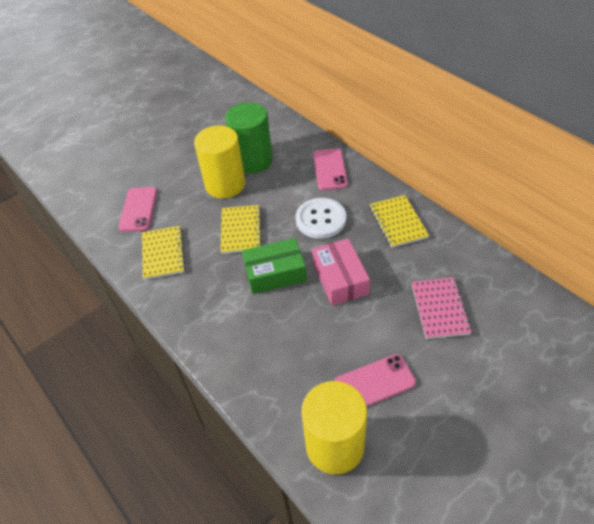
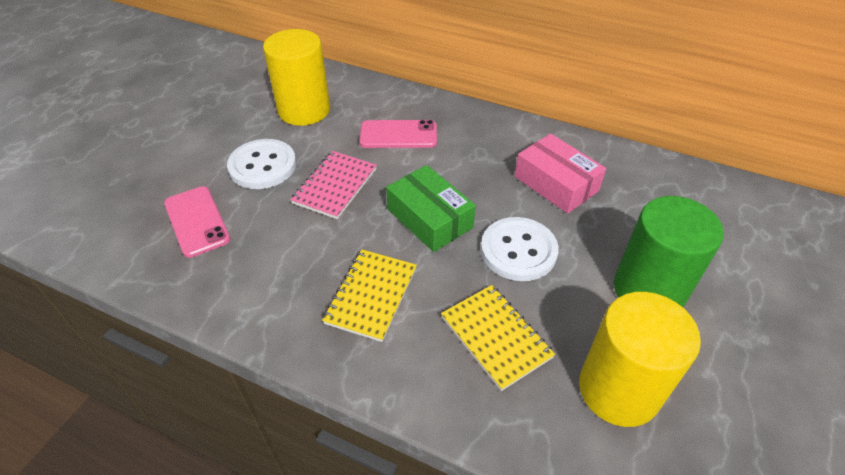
pink phone: 3 -> 2
white button: 1 -> 2
yellow notebook: 3 -> 2

